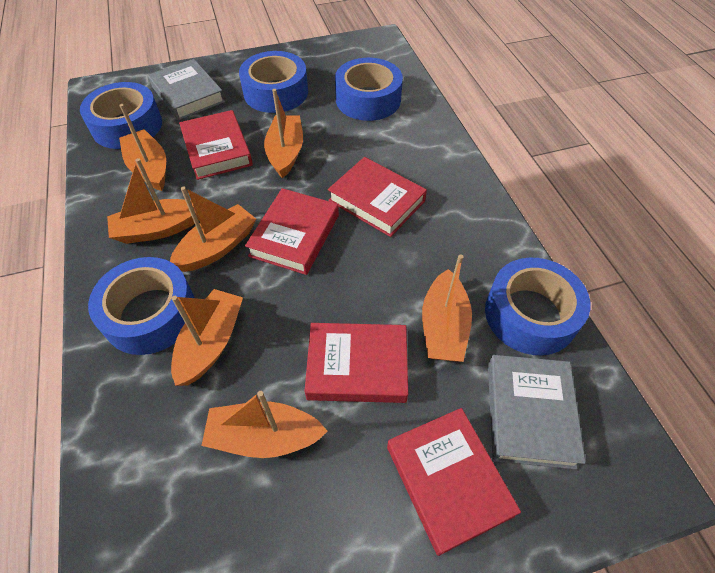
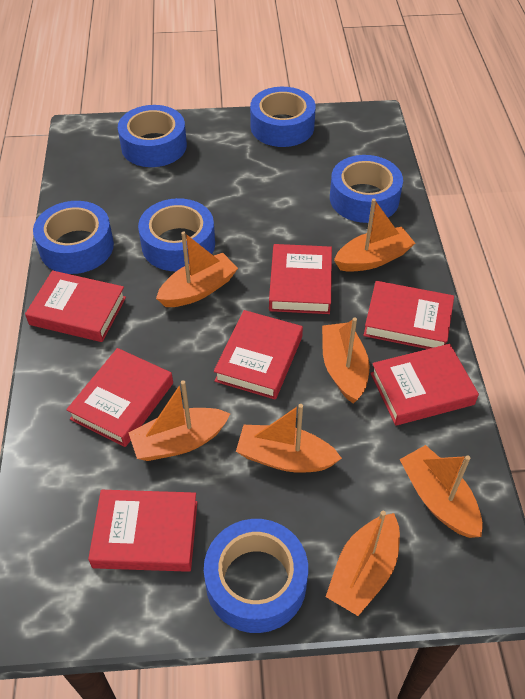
blue tape: 5 -> 6
grey book: 2 -> 0
red book: 5 -> 7

